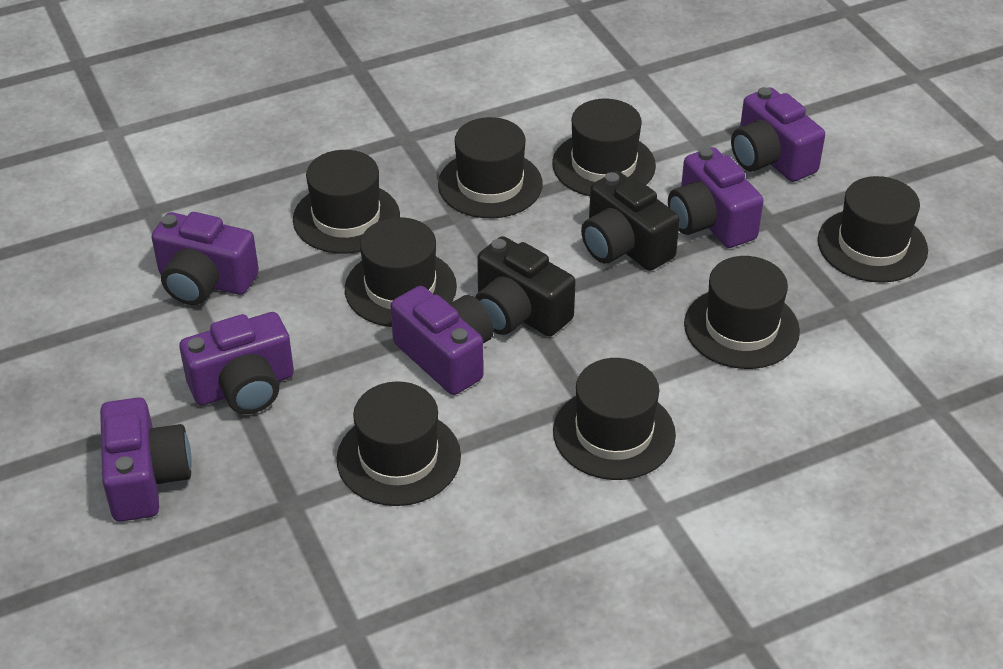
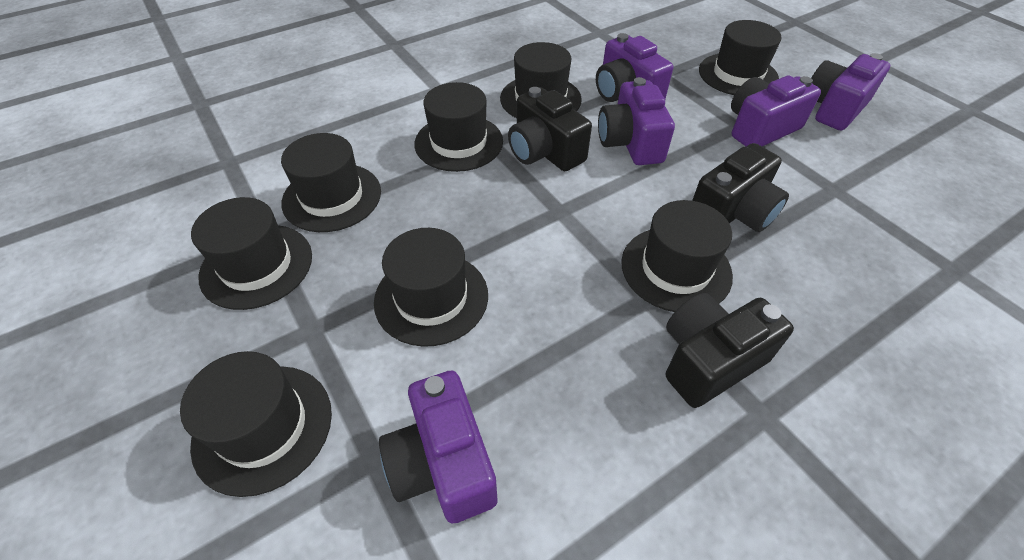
black camera: 2 -> 3
purple camera: 6 -> 5

